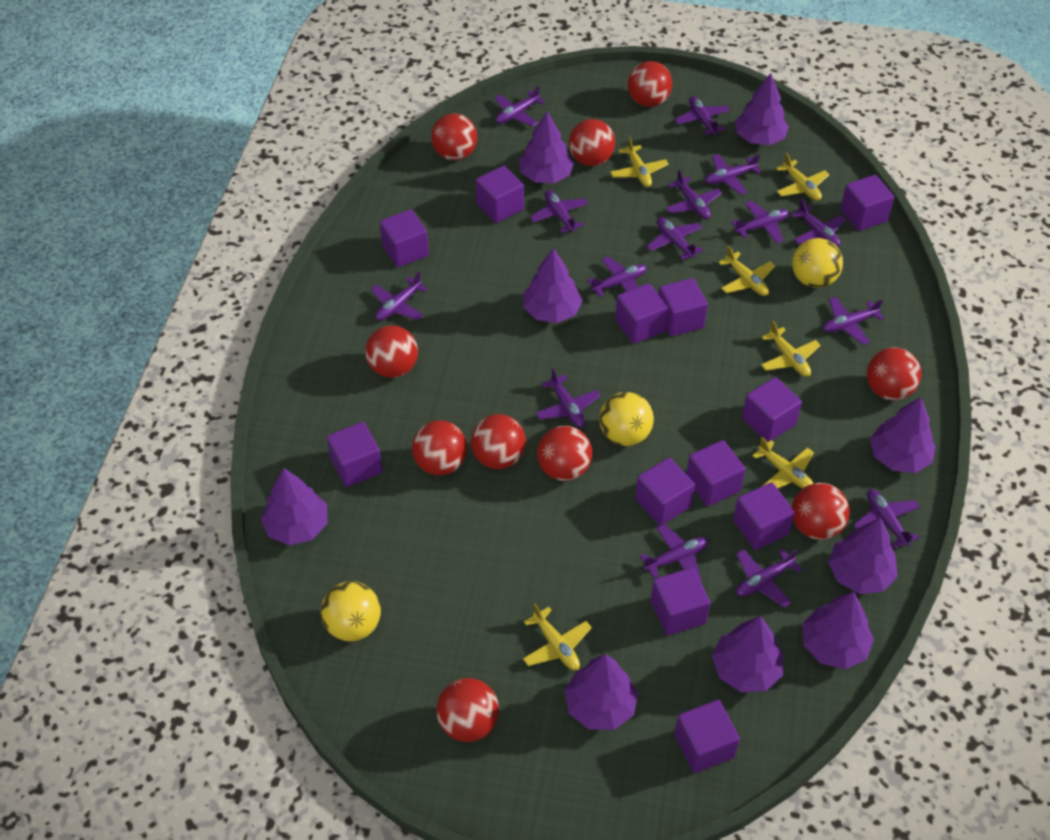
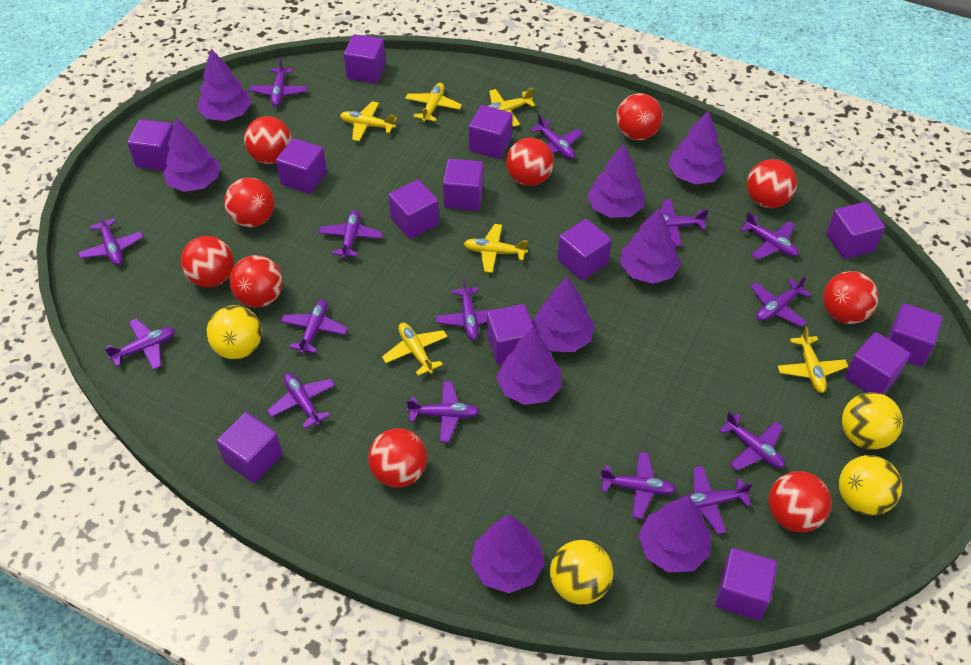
purple cube: 12 -> 13
yellow ball: 3 -> 4

